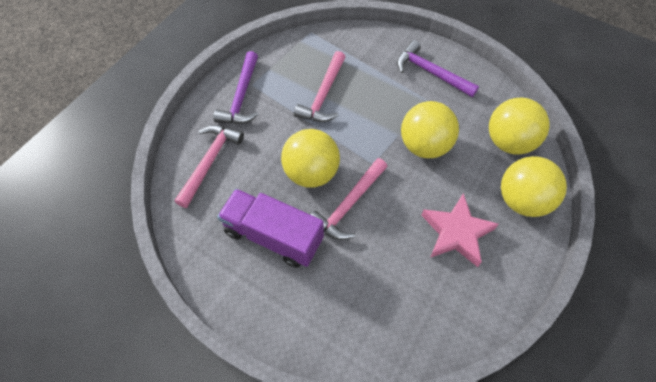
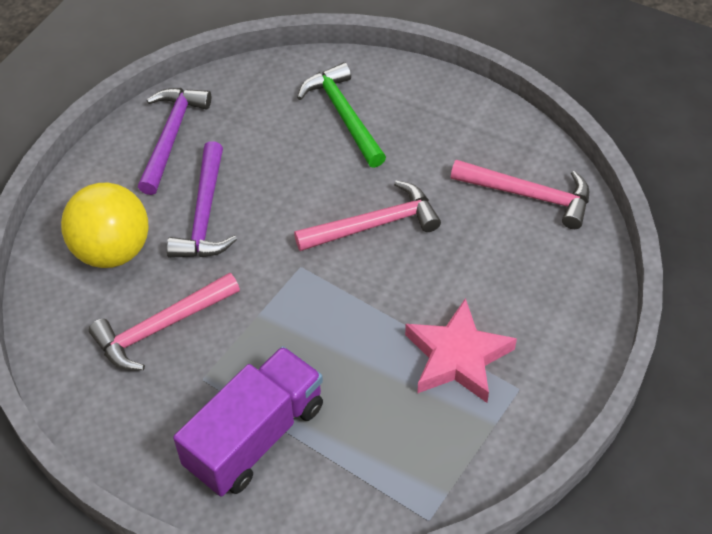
green hammer: 0 -> 1
yellow ball: 4 -> 1

